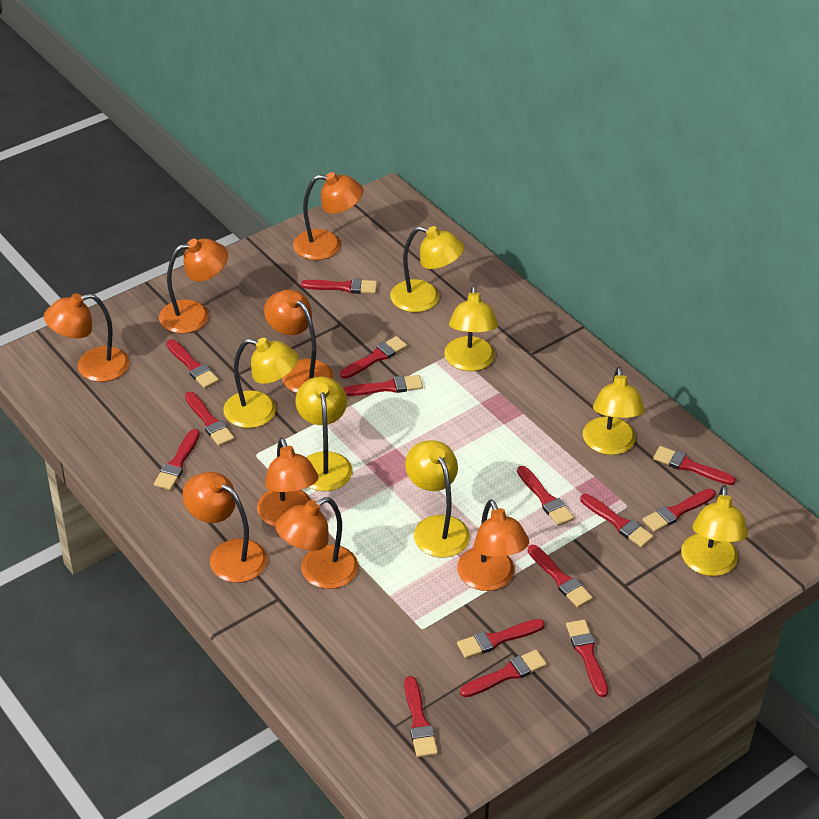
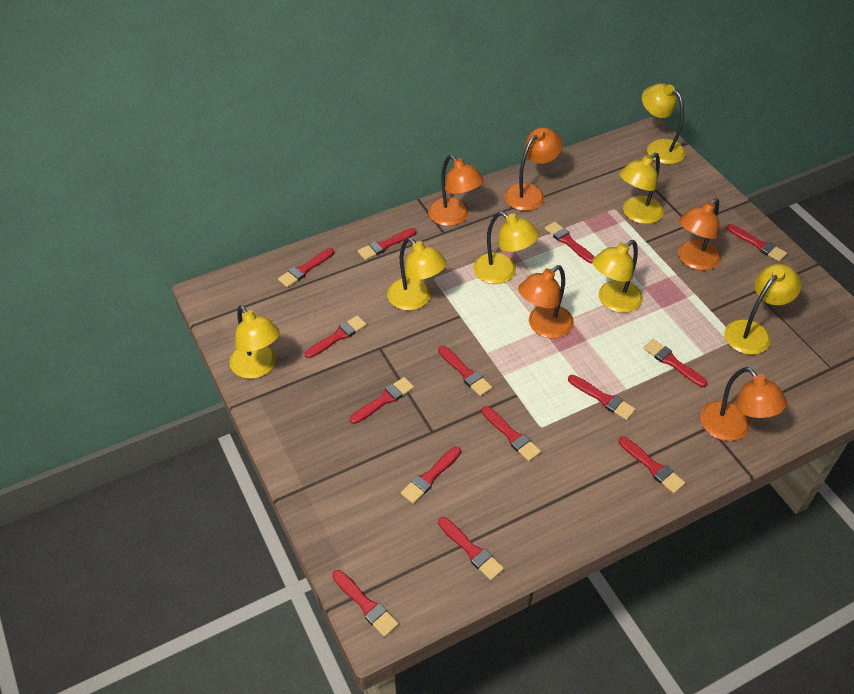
orange lamp: 8 -> 5
red brush: 15 -> 14

